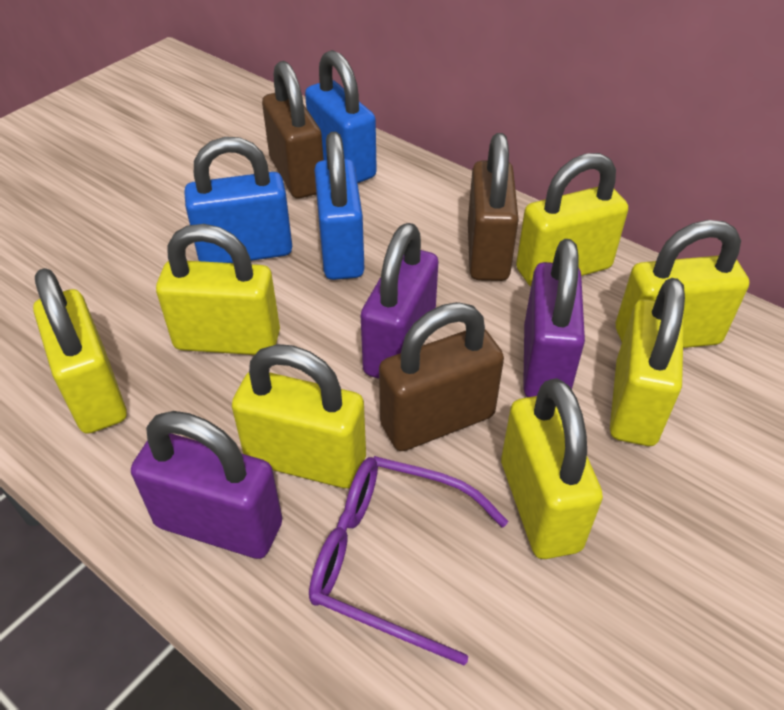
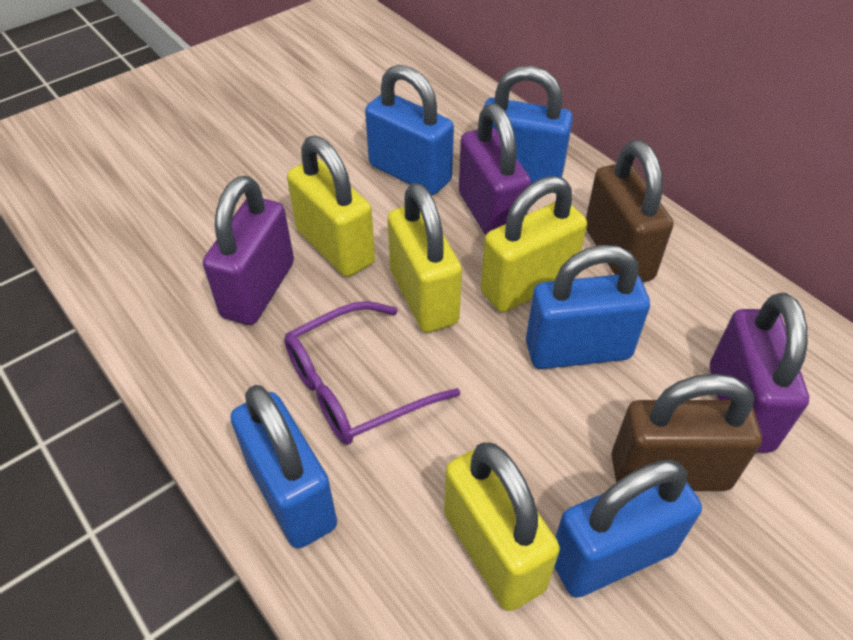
blue padlock: 3 -> 5
brown padlock: 3 -> 2
yellow padlock: 7 -> 4

